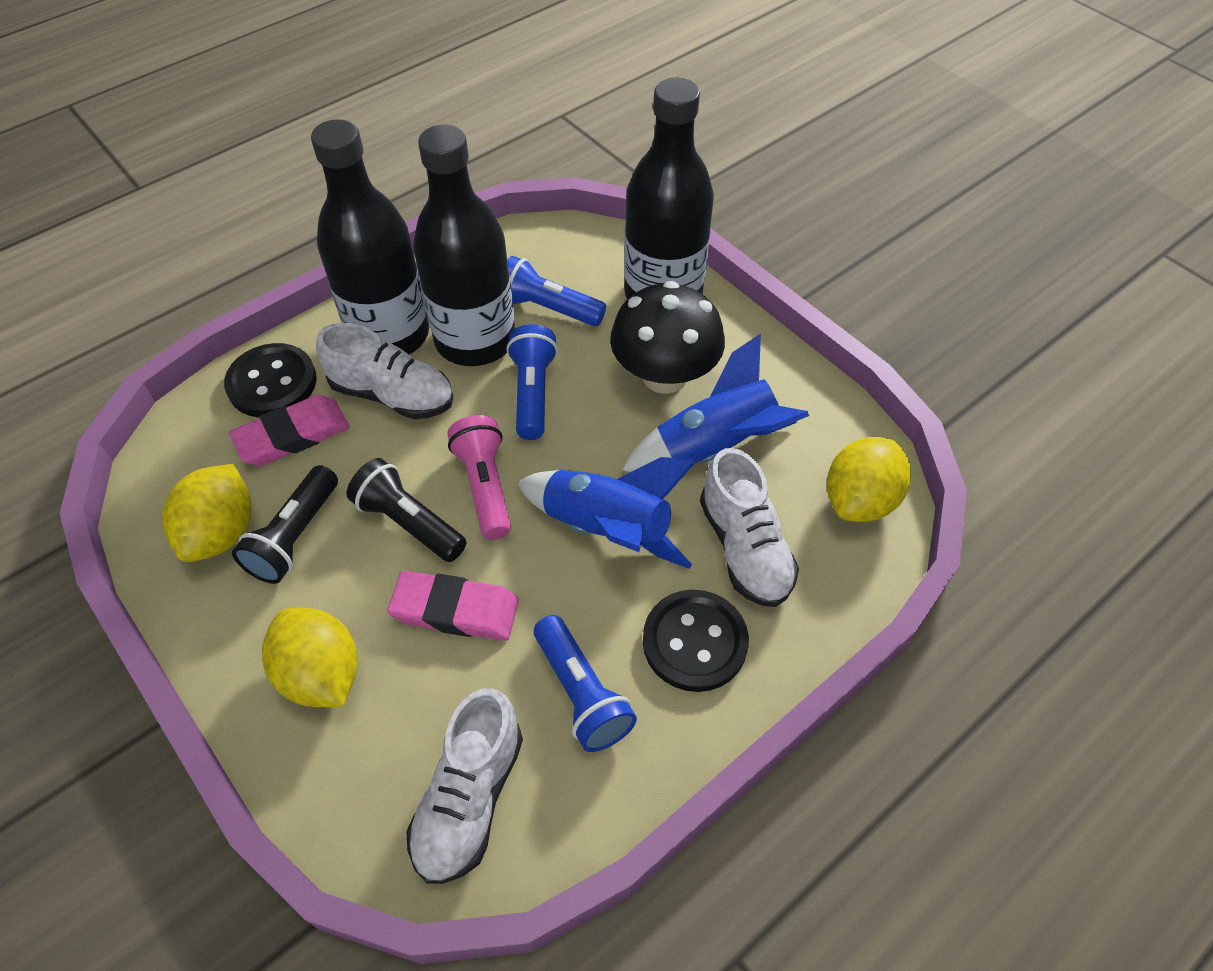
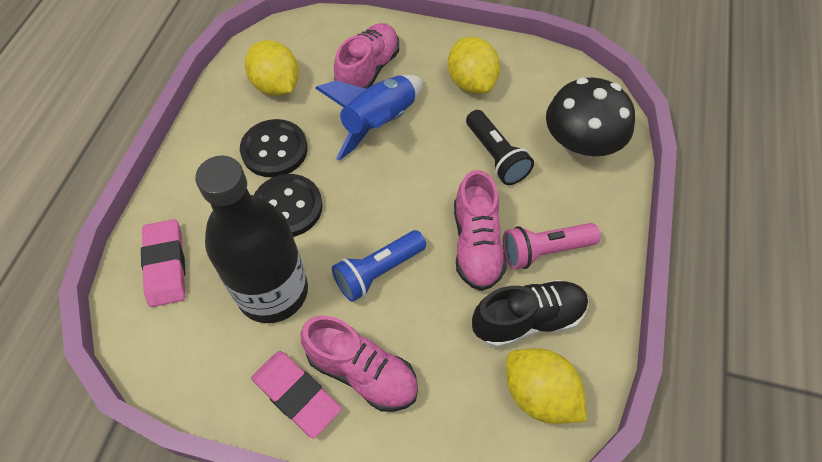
black bottle: 3 -> 1
black flashlight: 2 -> 1
black shoe: 0 -> 1
blue flashlight: 3 -> 1
blue rocket: 2 -> 1
pink shoe: 0 -> 3
white shoe: 3 -> 0

